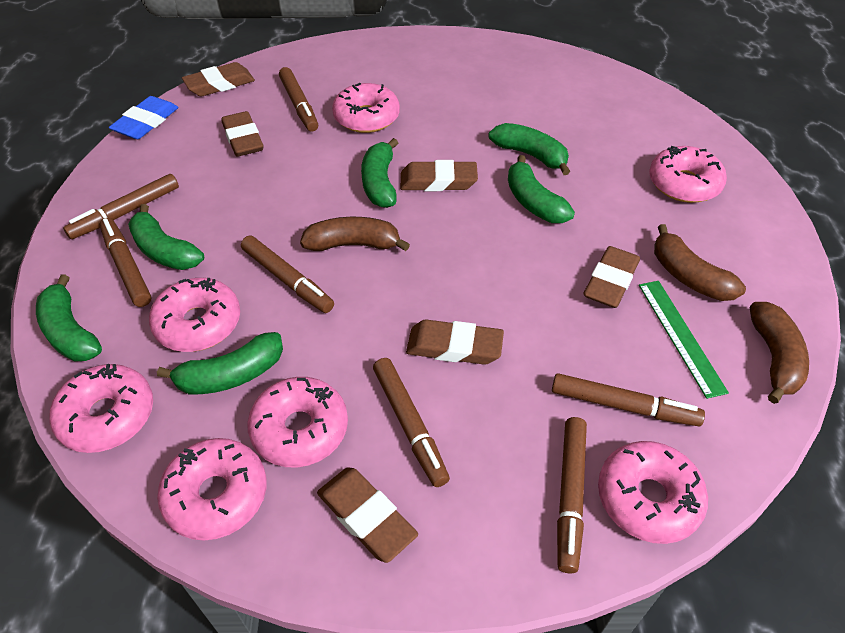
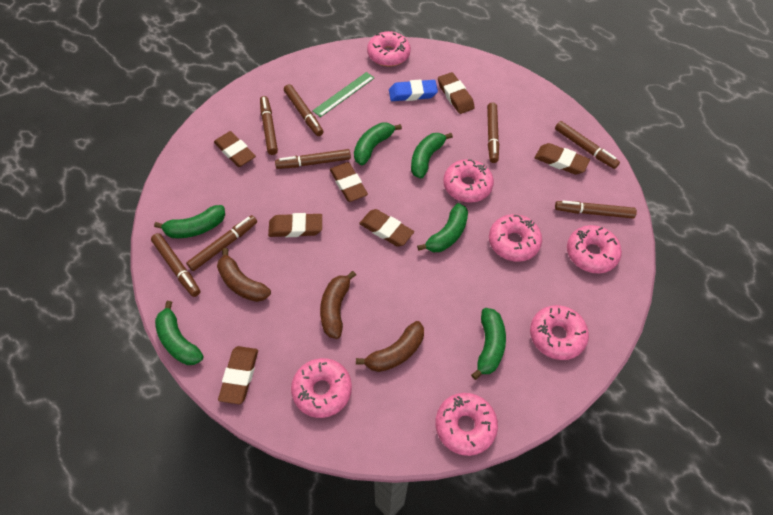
brown eraser: 6 -> 7
brown marker: 7 -> 8

